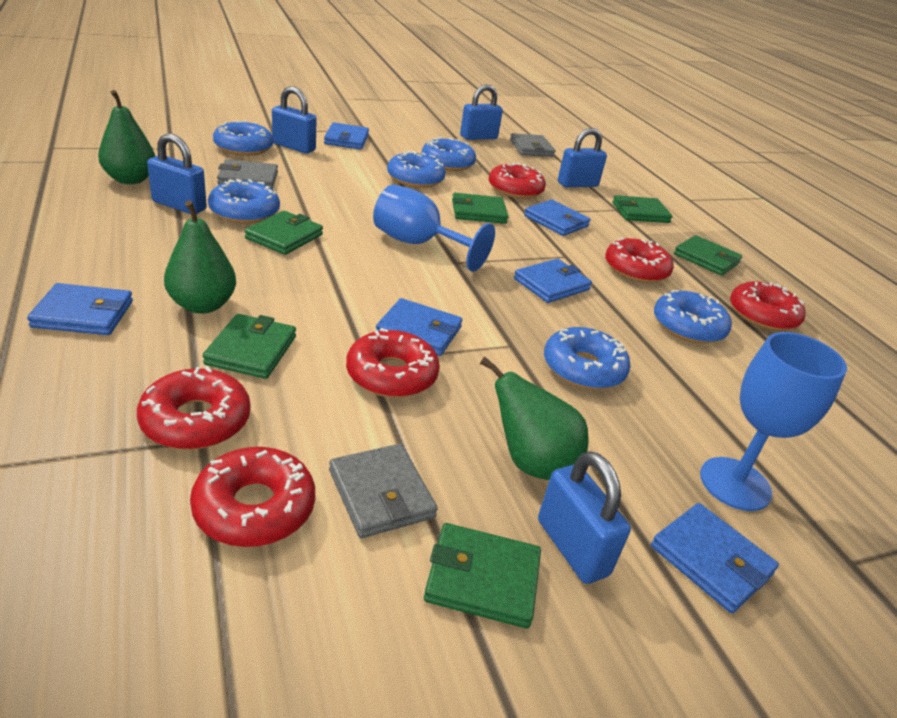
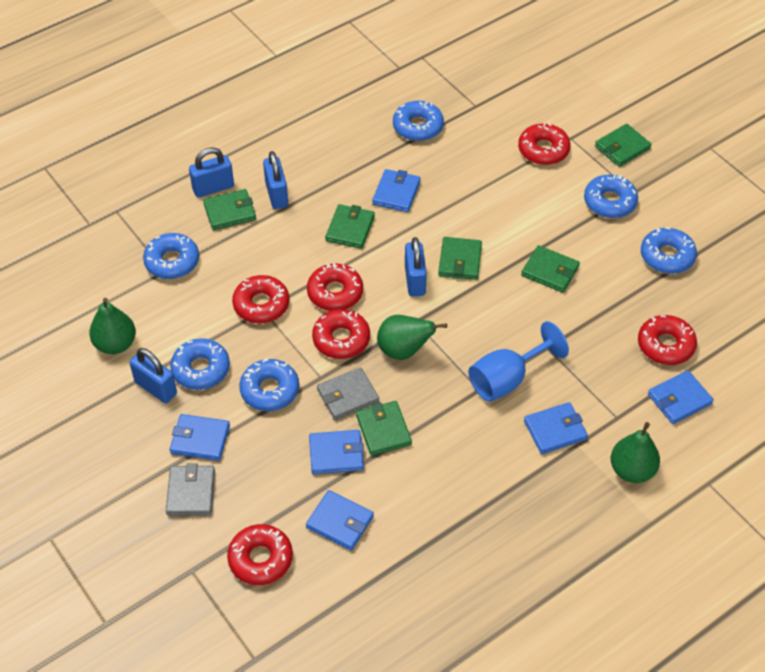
blue goblet: 2 -> 1
blue padlock: 5 -> 4
grey wallet: 3 -> 2

